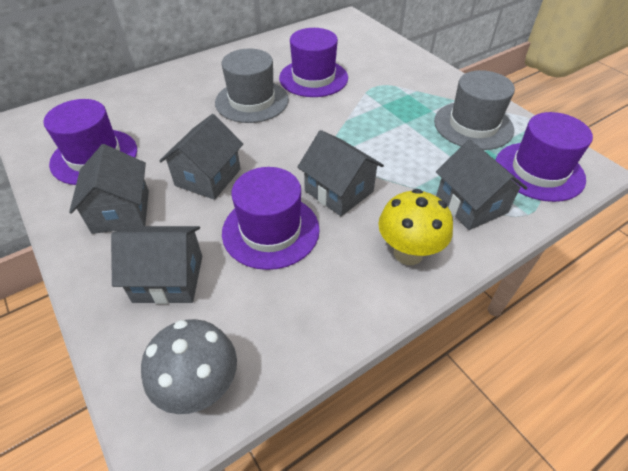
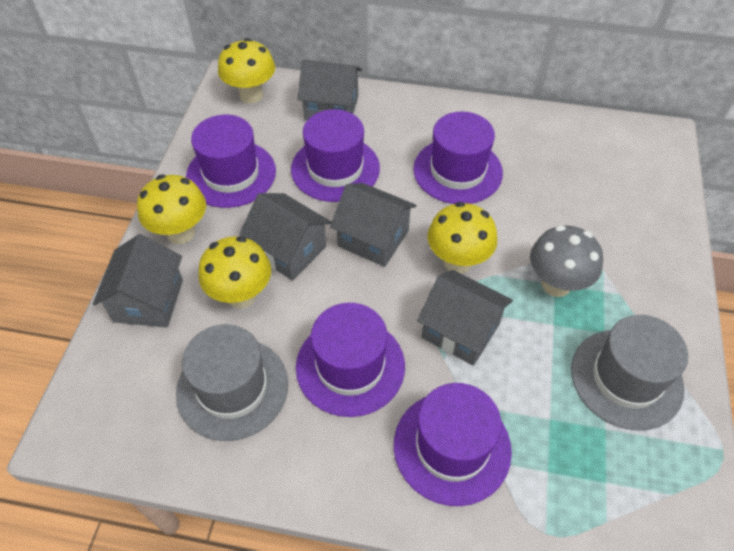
purple hat: 4 -> 5
yellow mushroom: 1 -> 4

